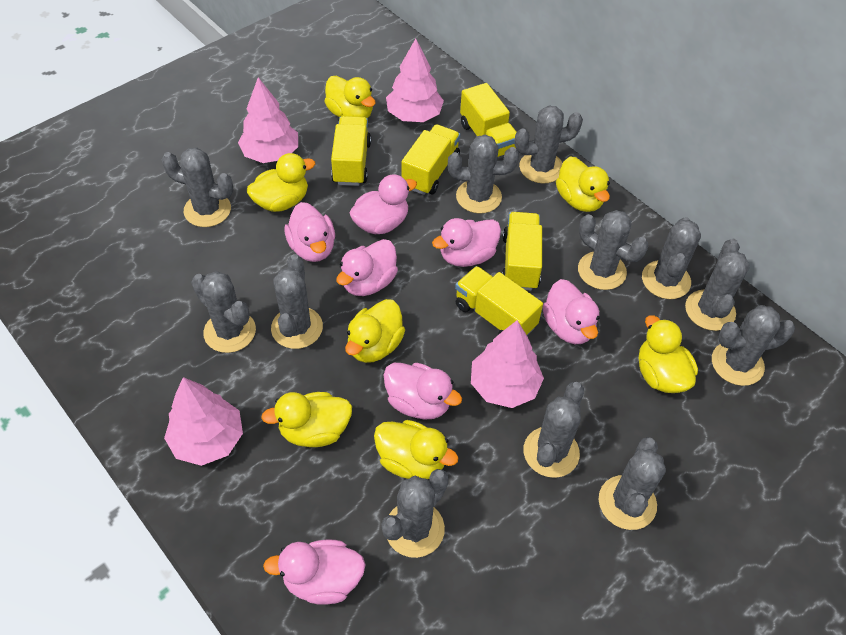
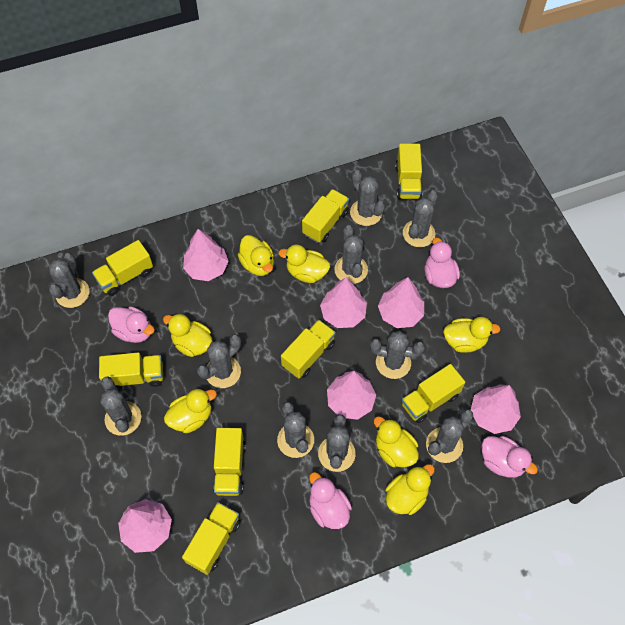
grey cactus: 12 -> 10
pink duck: 7 -> 4
pink tree: 4 -> 6
yellow truck: 5 -> 8

